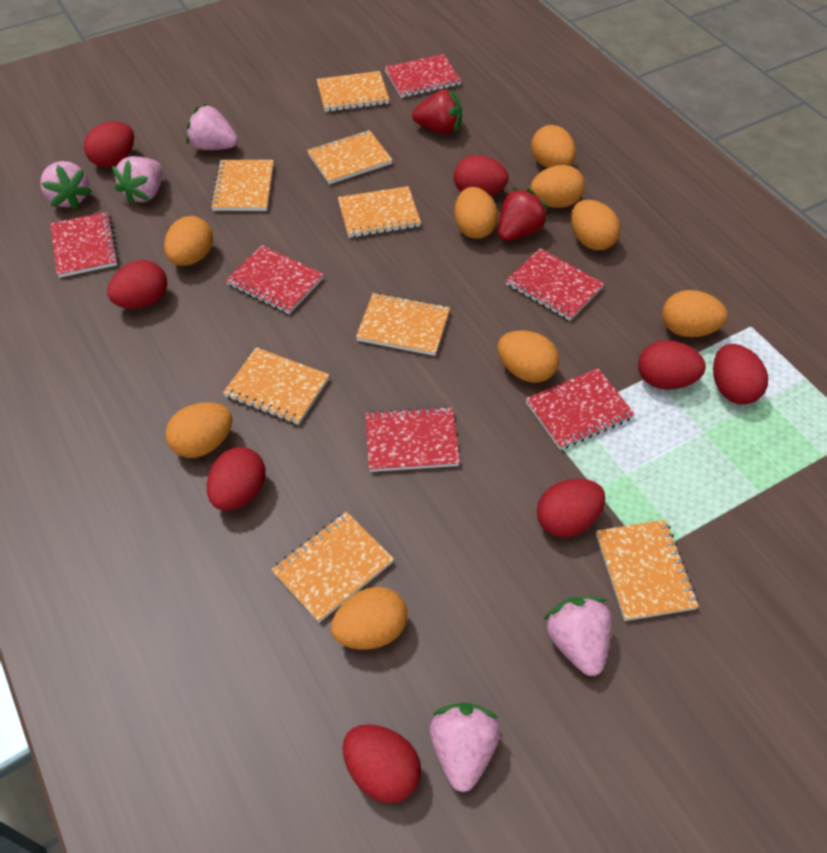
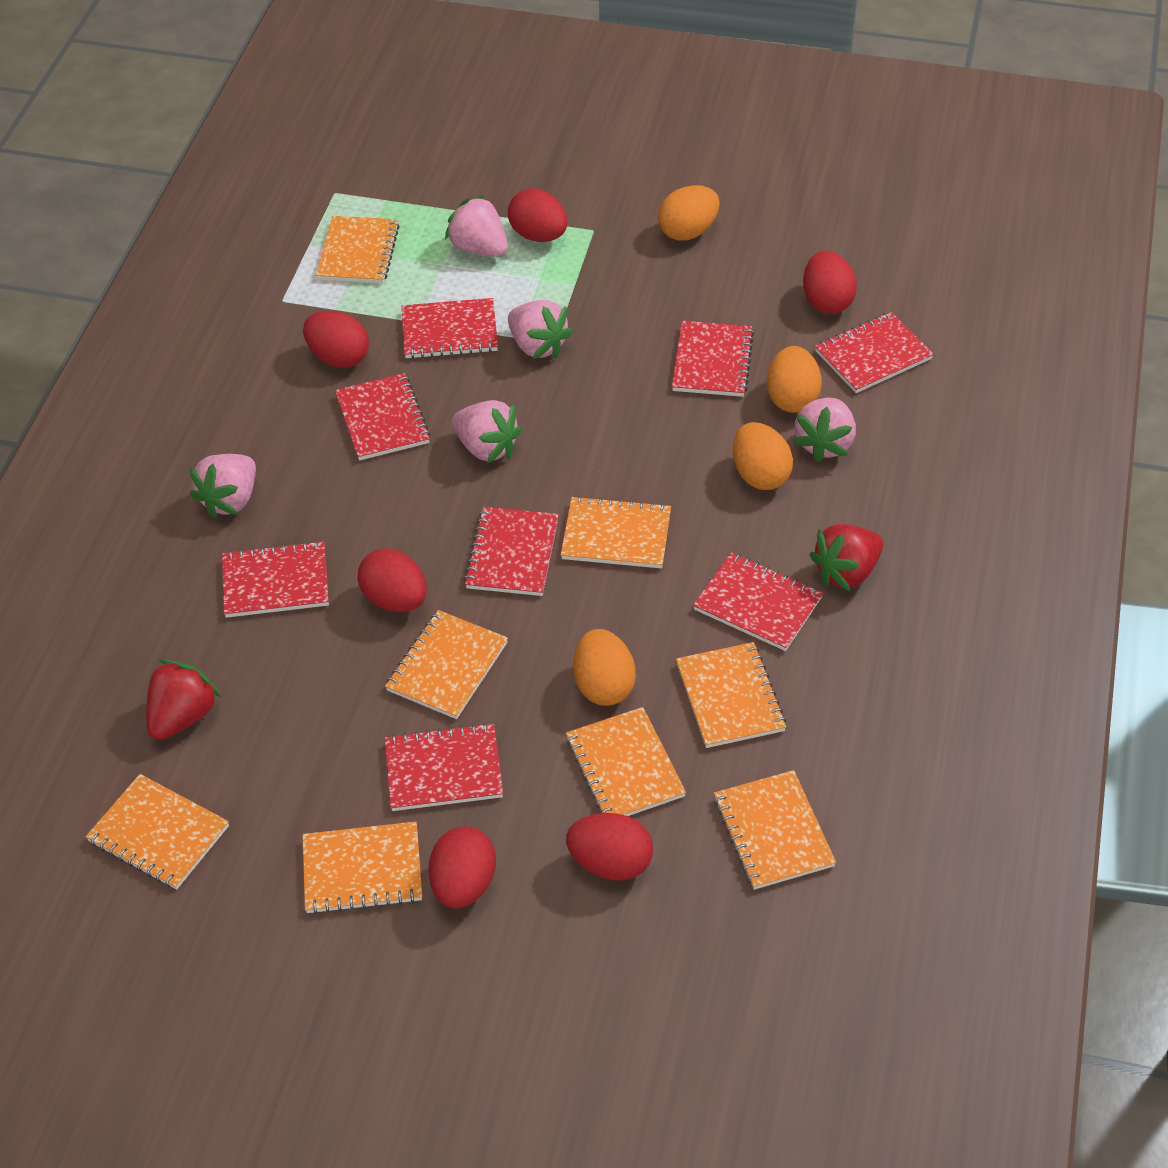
orange egg: 9 -> 4
red egg: 8 -> 6
red notebook: 6 -> 8

